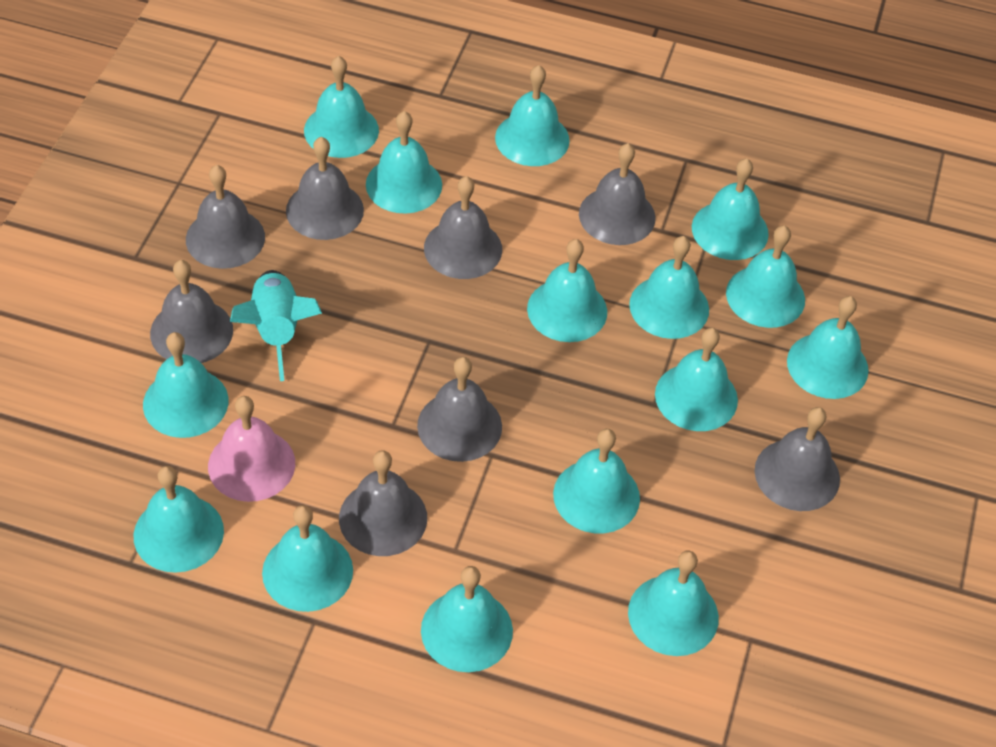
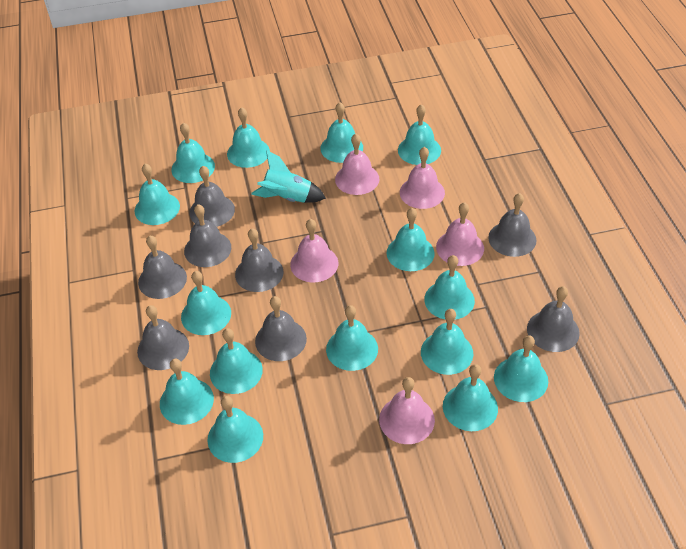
pink bell: 1 -> 5

